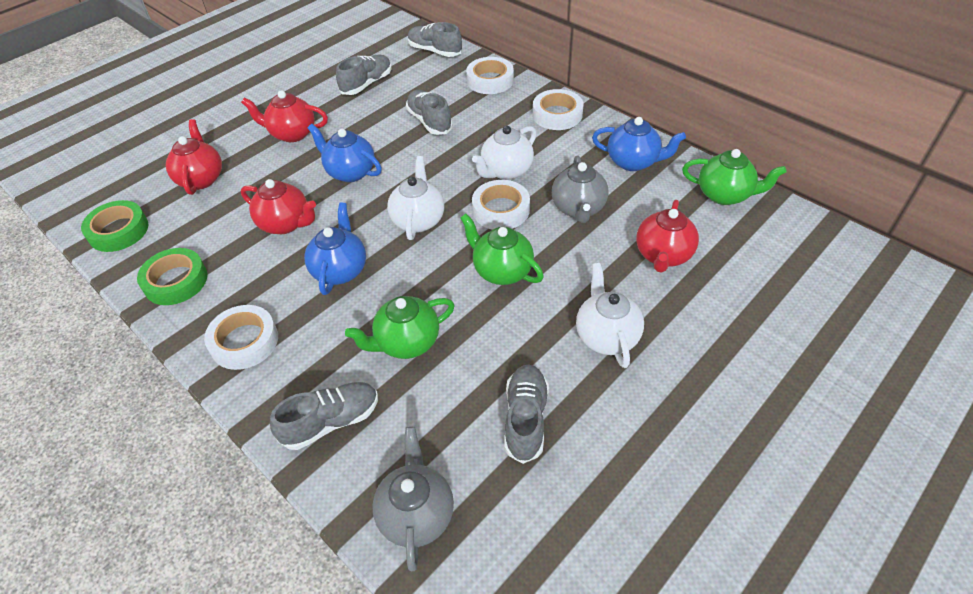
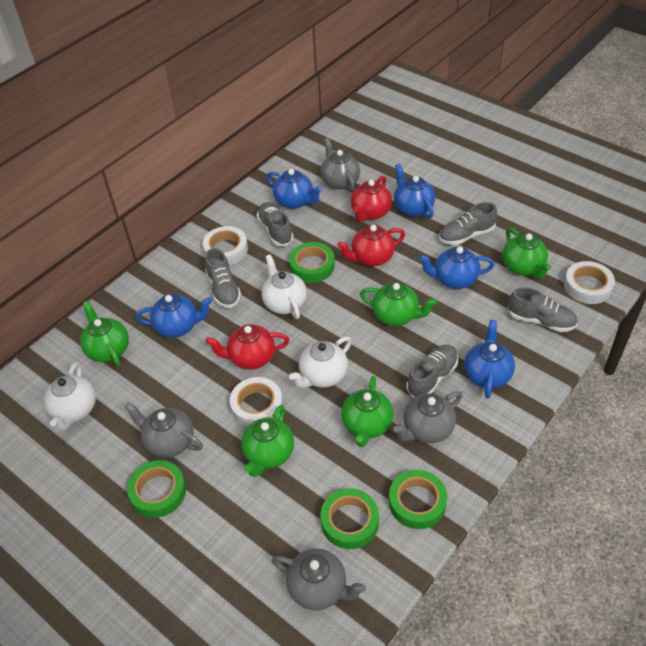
blue teapot: 3 -> 5
green tape: 2 -> 4
green teapot: 3 -> 5
grey teapot: 2 -> 4
red teapot: 4 -> 3
white tape: 4 -> 3

